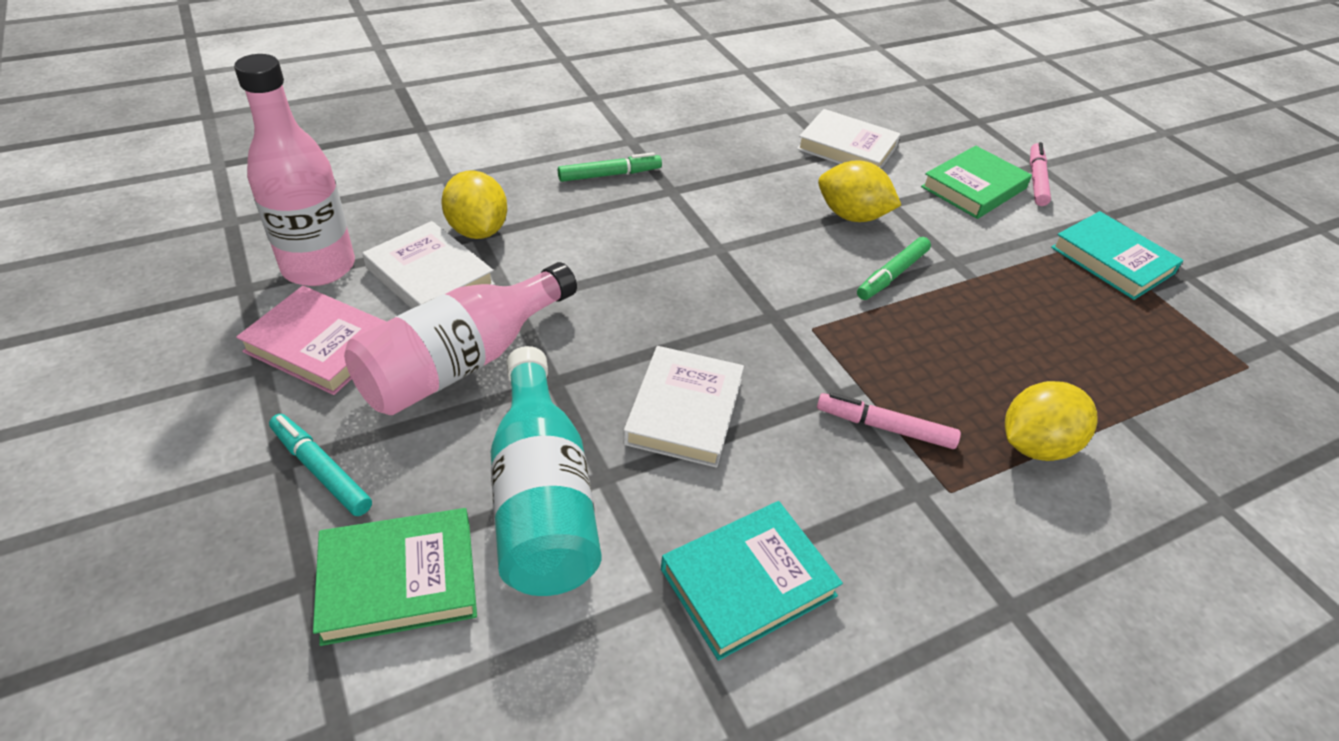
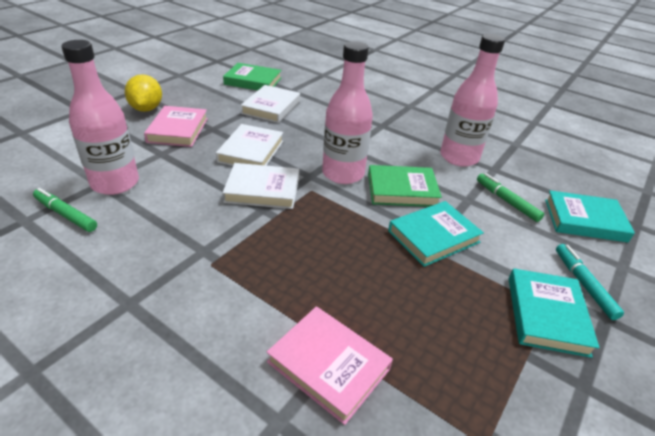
pink book: 1 -> 2
pink bottle: 2 -> 3
pink marker: 2 -> 0
turquoise book: 2 -> 3
turquoise bottle: 1 -> 0
yellow lemon: 3 -> 1

